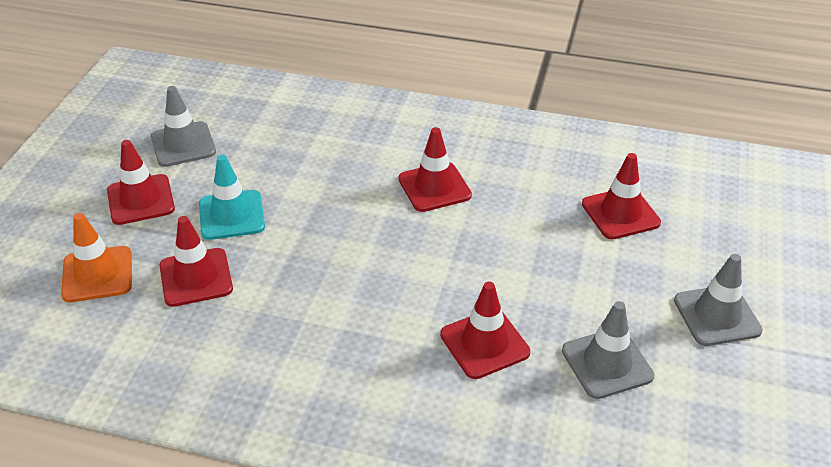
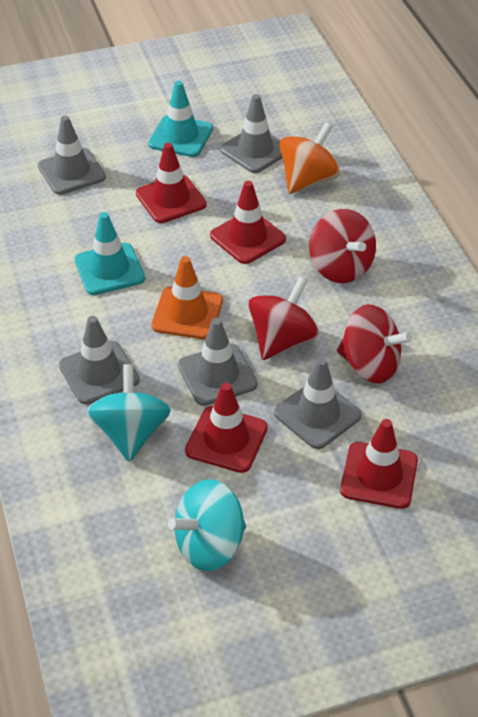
grey traffic cone: 3 -> 5
orange spinning top: 0 -> 1
red spinning top: 0 -> 3
red traffic cone: 5 -> 4
turquoise spinning top: 0 -> 2
turquoise traffic cone: 1 -> 2

